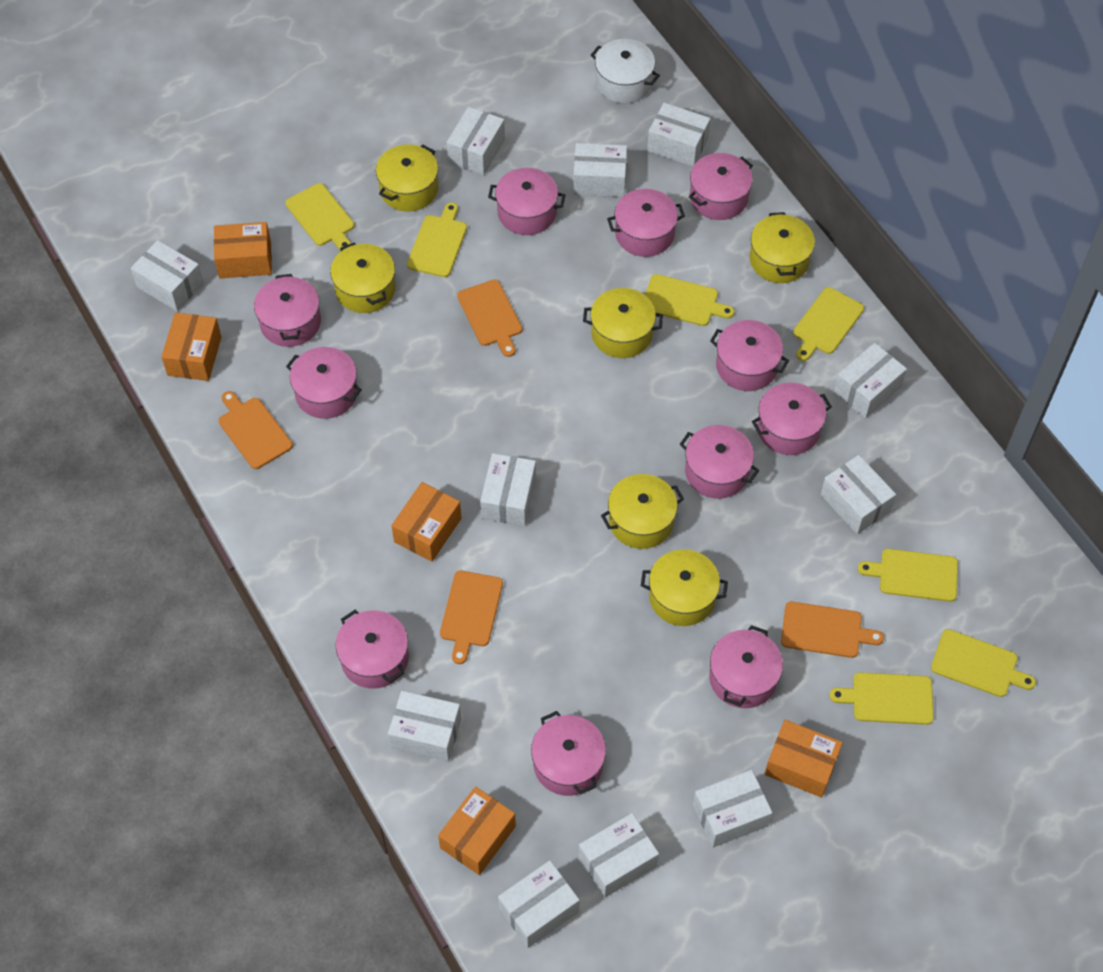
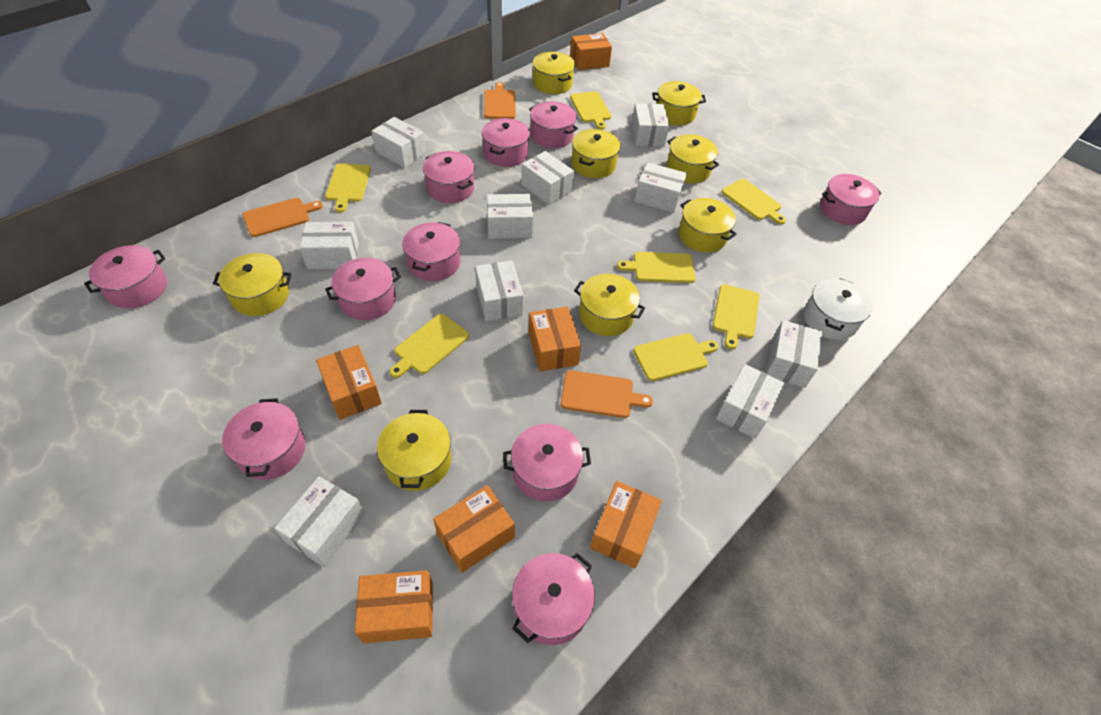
orange box: 5 -> 6
orange cutting board: 4 -> 3
pink pot: 11 -> 10
white box: 11 -> 10
yellow pot: 6 -> 8

